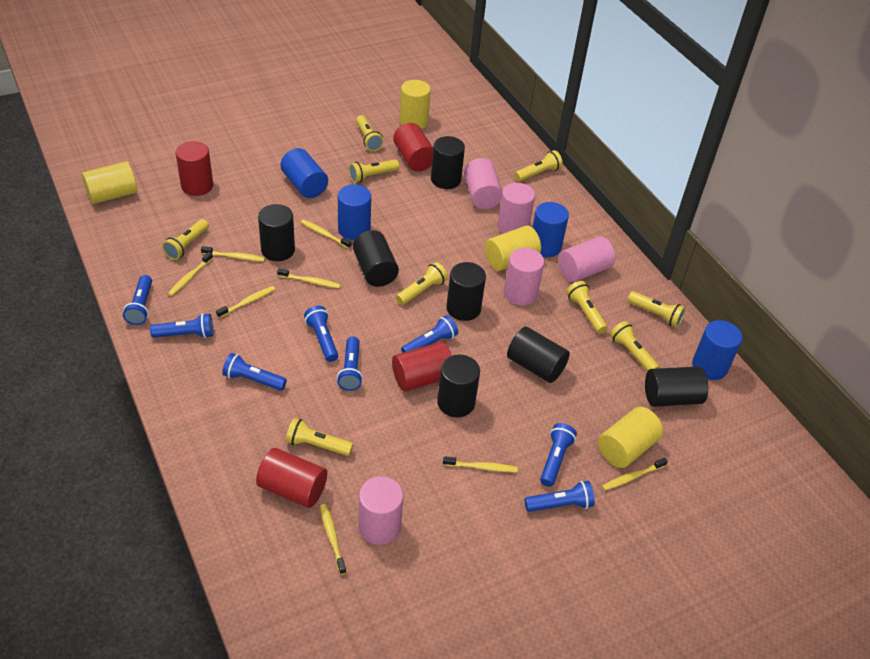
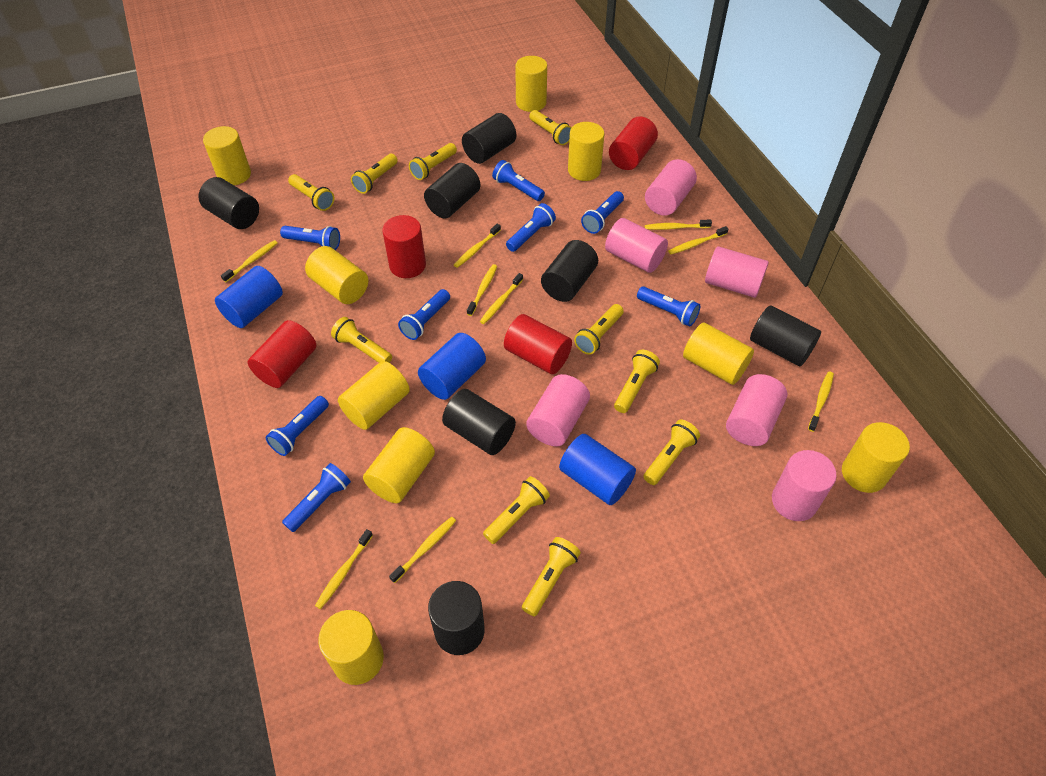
blue cylinder: 4 -> 3
pink cylinder: 5 -> 6
yellow cylinder: 4 -> 9
yellow flashlight: 9 -> 10
yellow toothbrush: 8 -> 9

